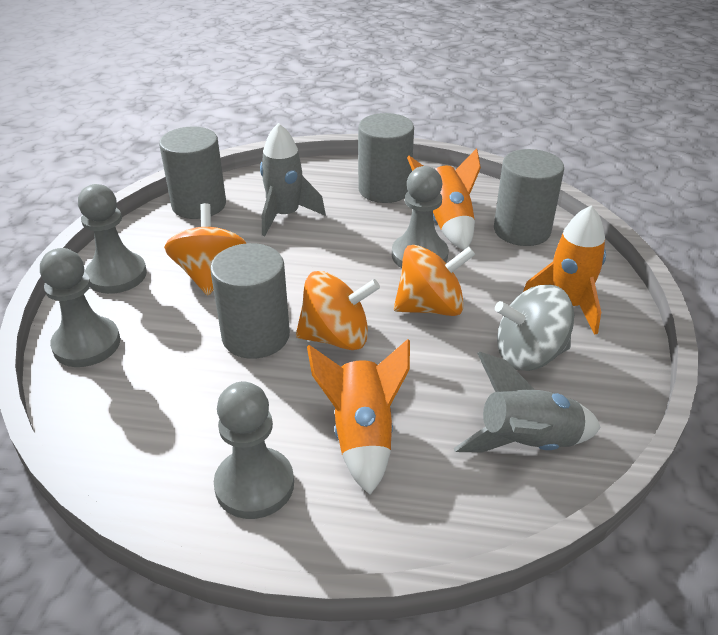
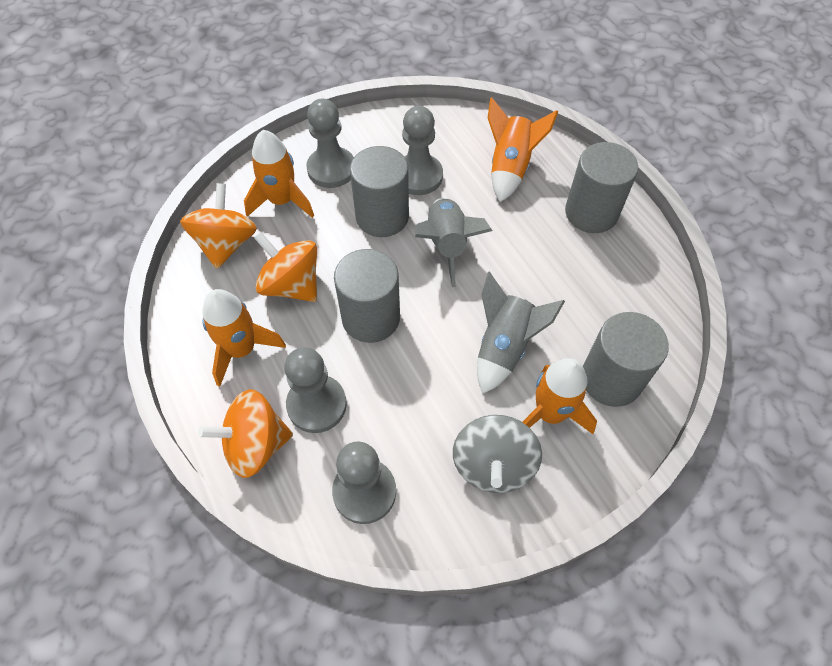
orange rocket: 3 -> 4

